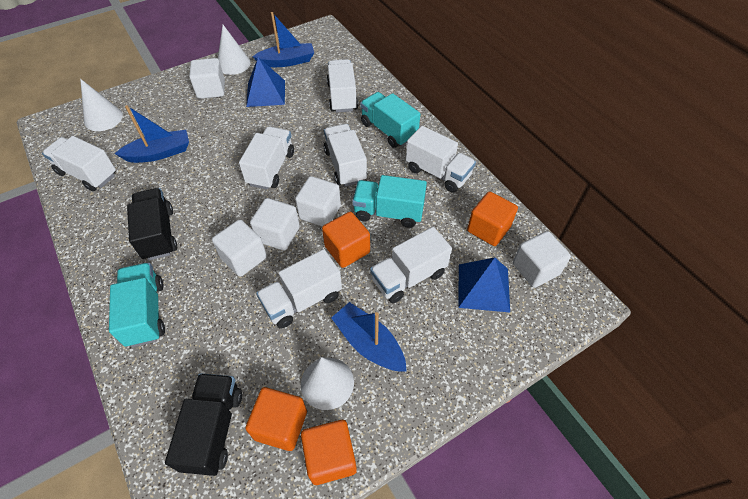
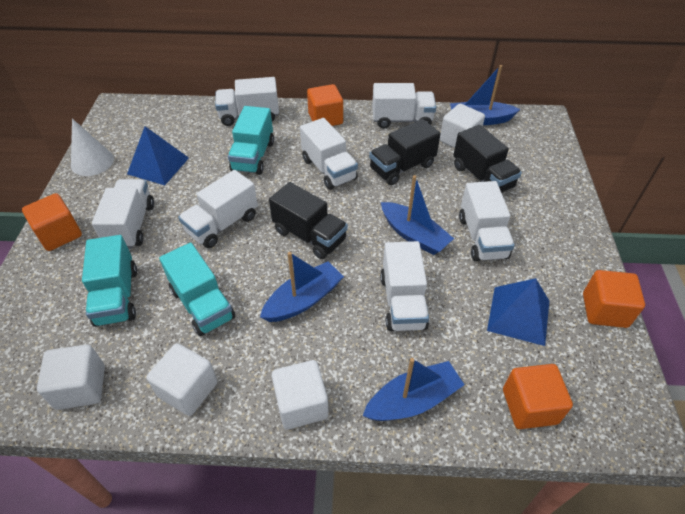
black truck: 2 -> 3
blue boat: 3 -> 4
white cone: 3 -> 1
white cube: 5 -> 4

